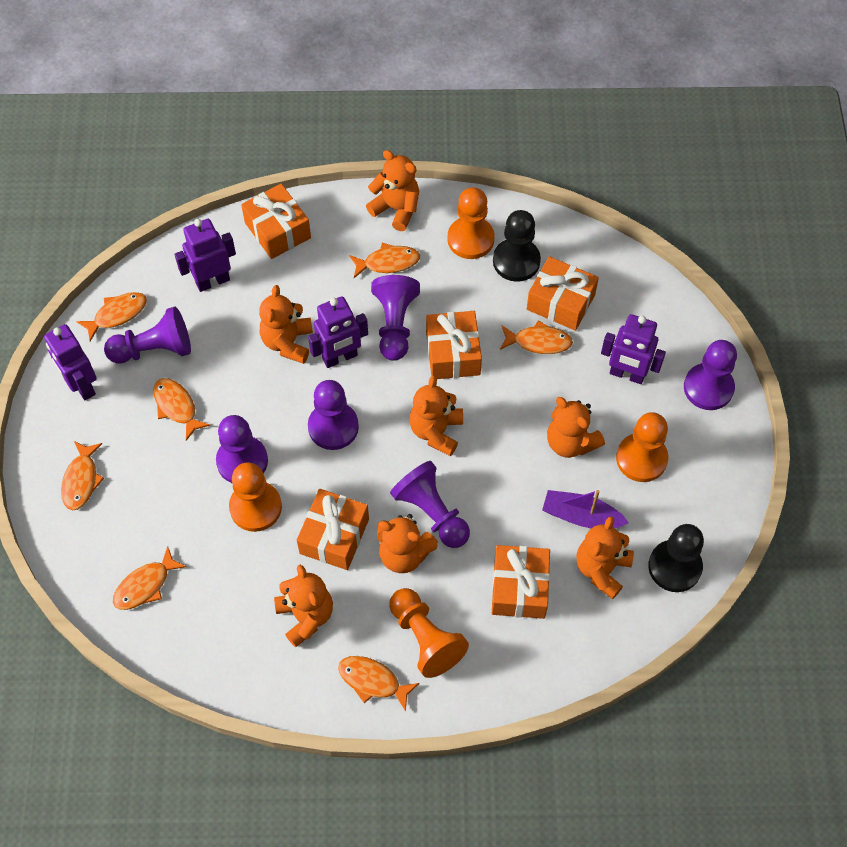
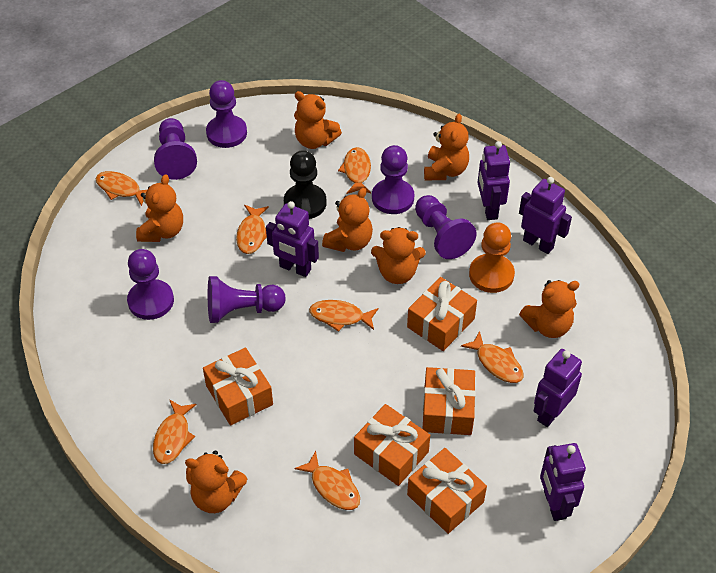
black pawn: 2 -> 1
orange pawn: 4 -> 1
purple boat: 1 -> 0
purple robot: 4 -> 5

